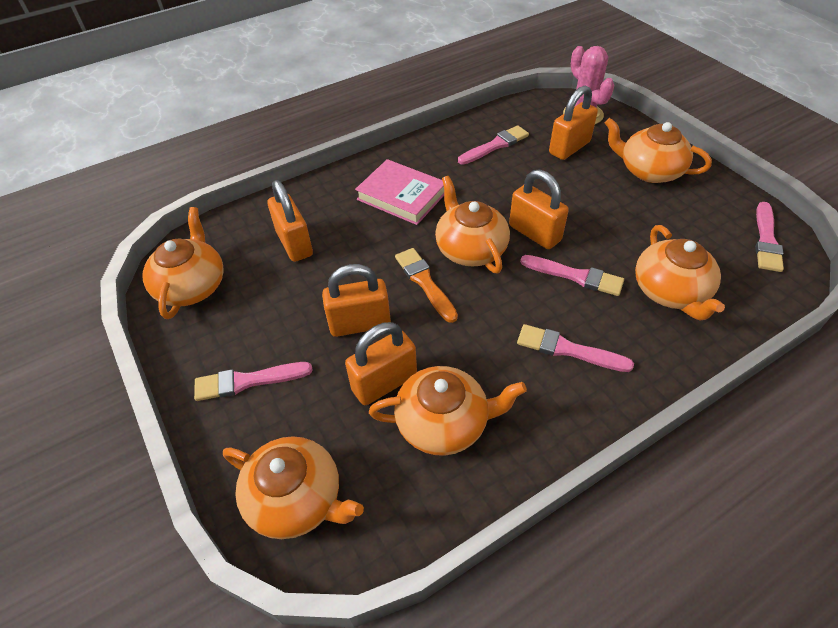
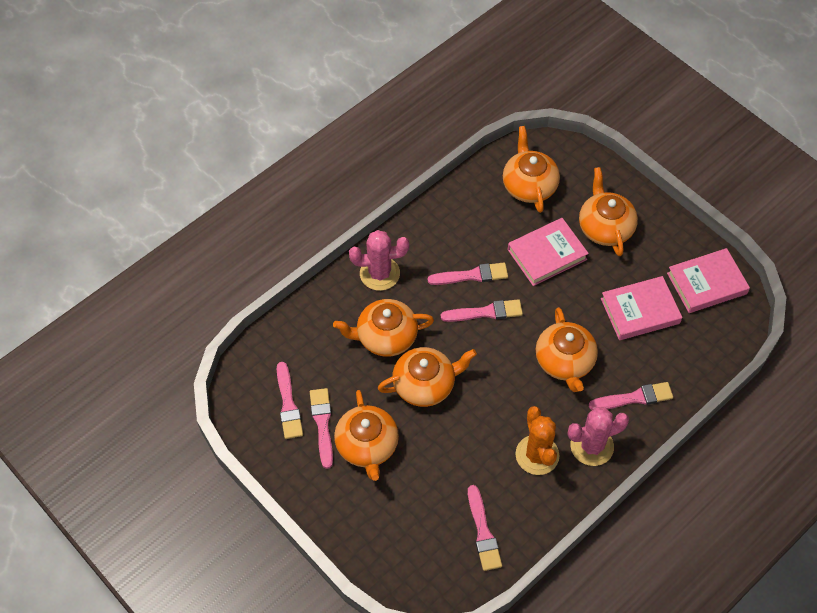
orange brush: 1 -> 0
orange cactus: 0 -> 1
orange padlock: 5 -> 0
pink book: 1 -> 3
pink brush: 5 -> 6
pink cactus: 1 -> 2

